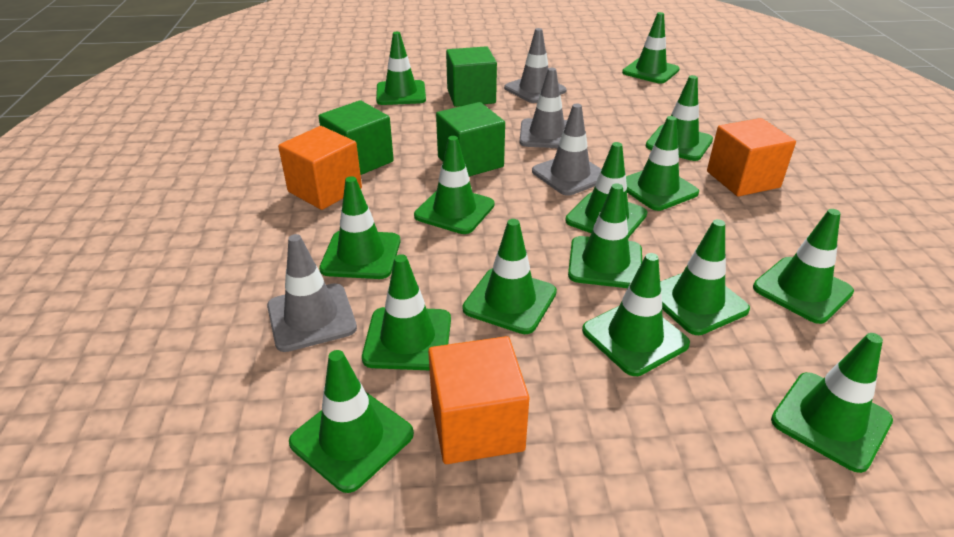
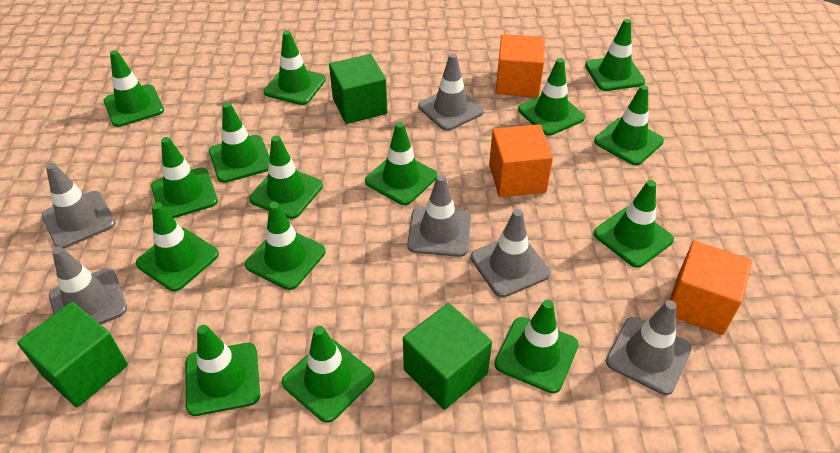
grey traffic cone: 4 -> 6

